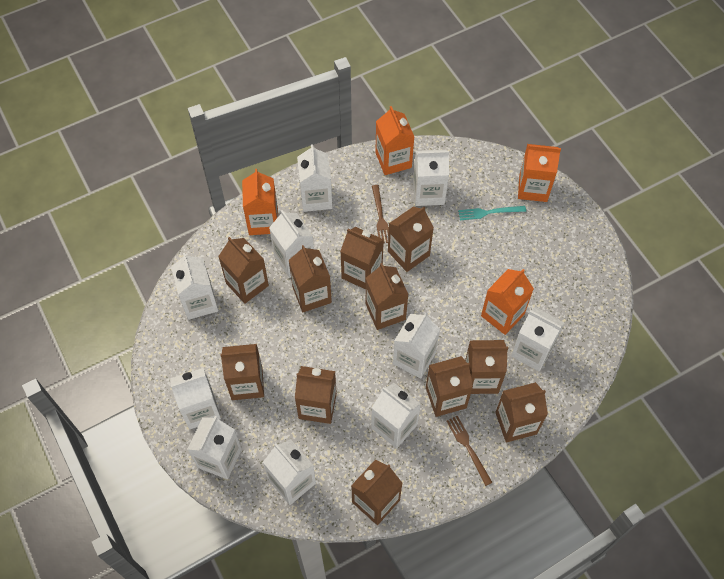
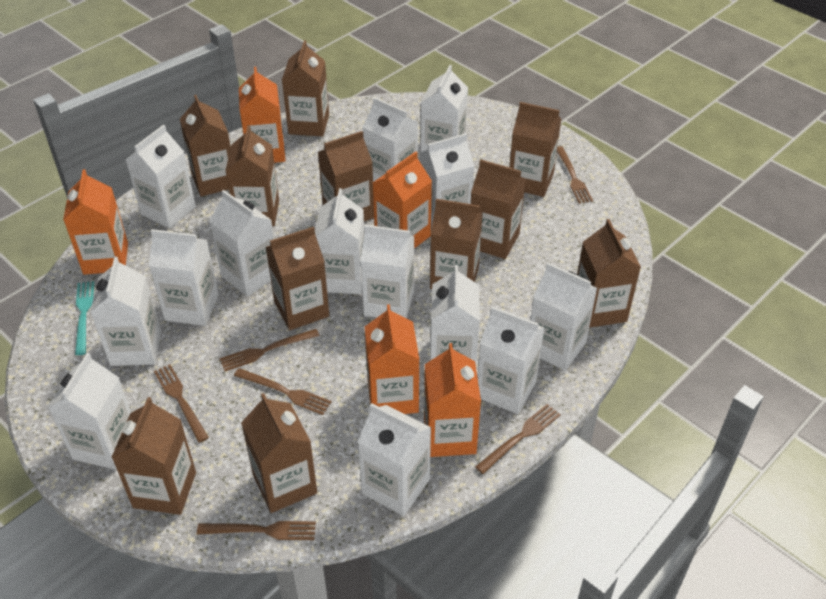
brown fork: 2 -> 6
orange carton: 4 -> 5
white carton: 10 -> 14

